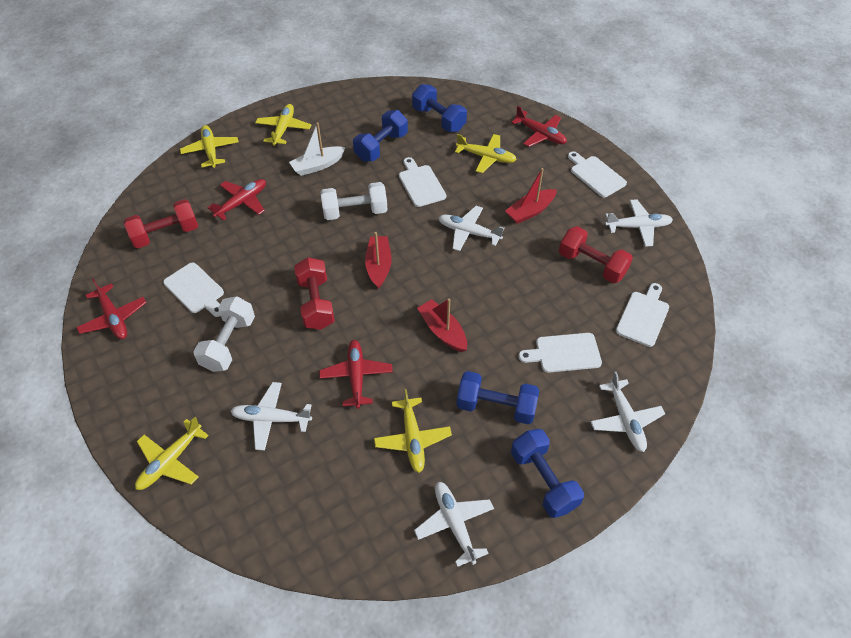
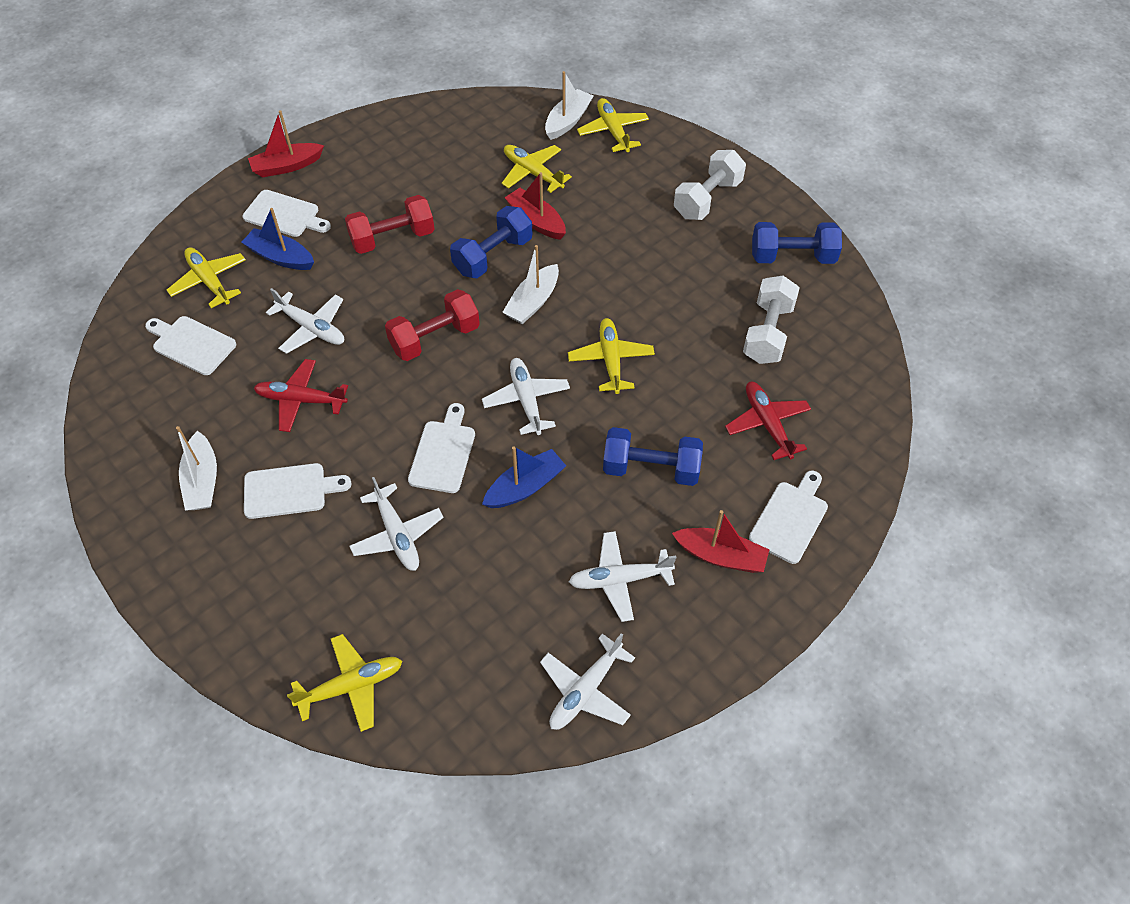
blue boat: 0 -> 2
blue dumbbell: 4 -> 3
red dumbbell: 3 -> 2
red plane: 4 -> 2
white boat: 1 -> 3

